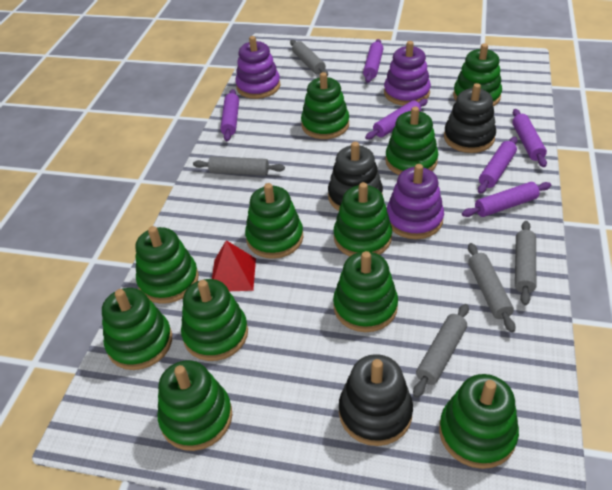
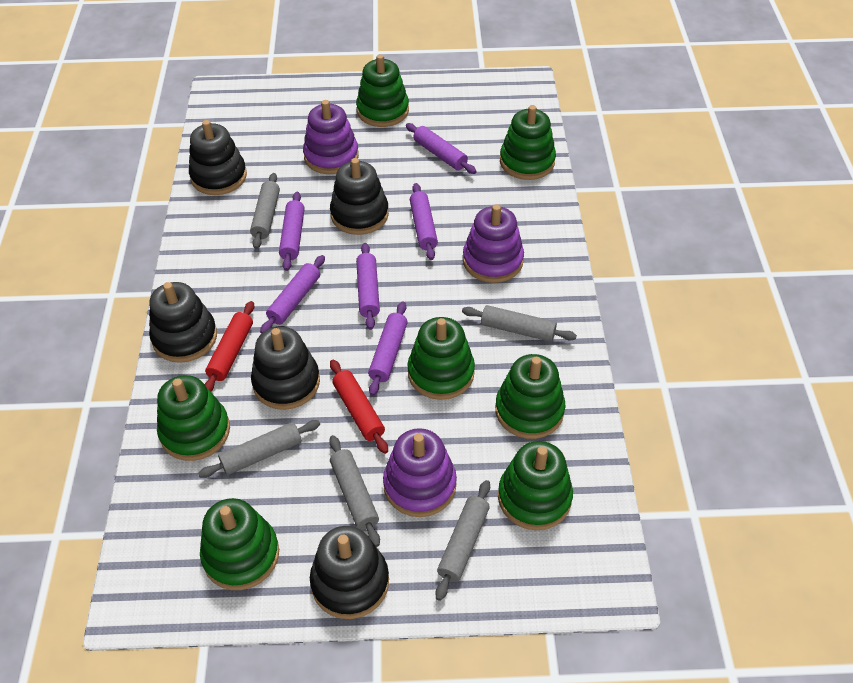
black stacking toy: 3 -> 5
green stacking toy: 11 -> 7
red pyramid: 1 -> 0
red rolling pin: 0 -> 2

